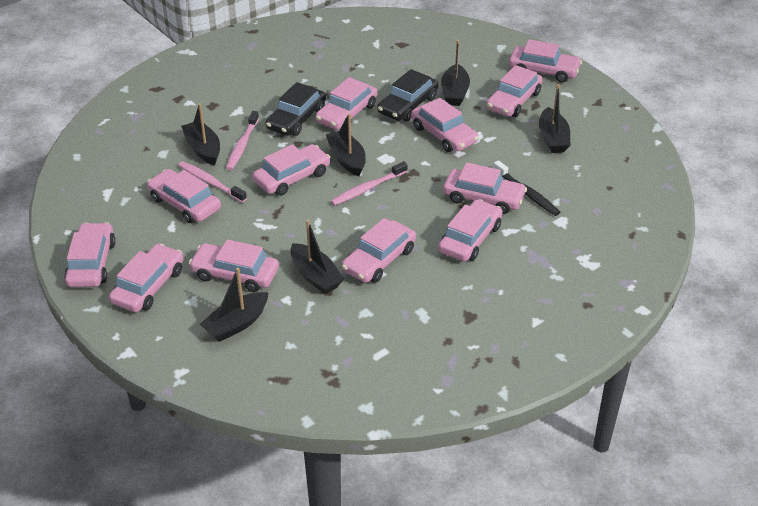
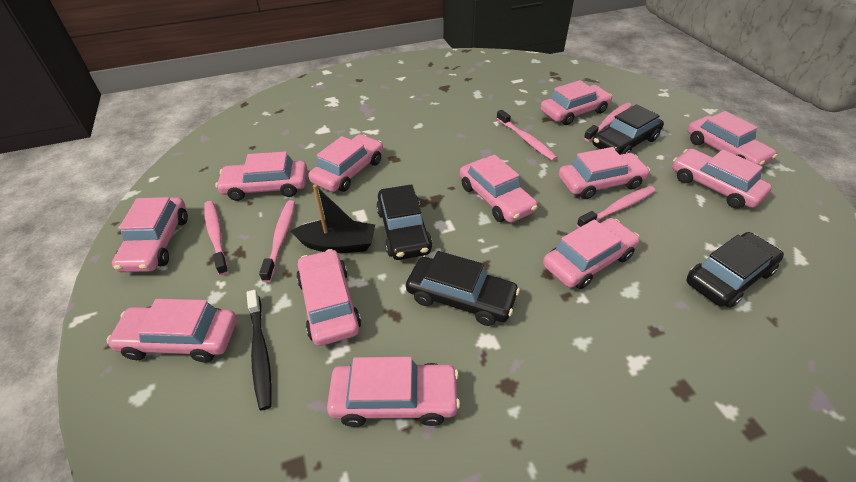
black boat: 6 -> 1
black car: 2 -> 4
pink toothbrush: 3 -> 5

